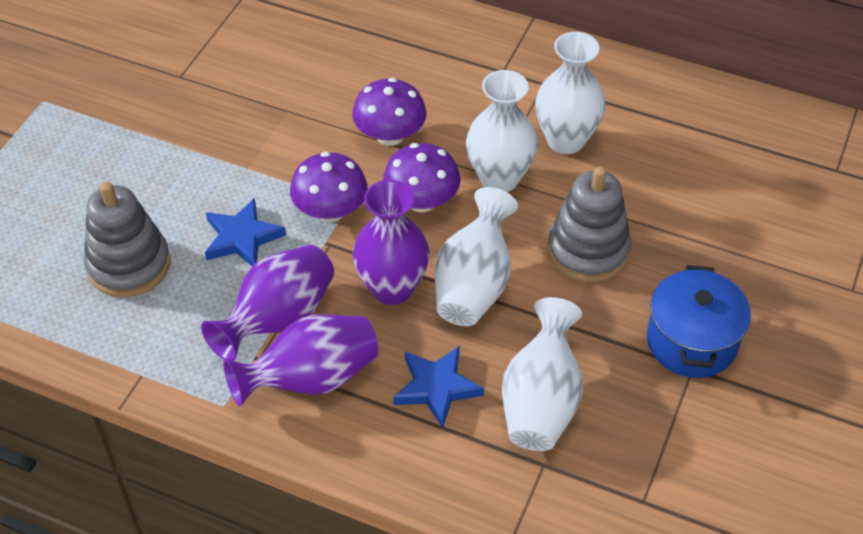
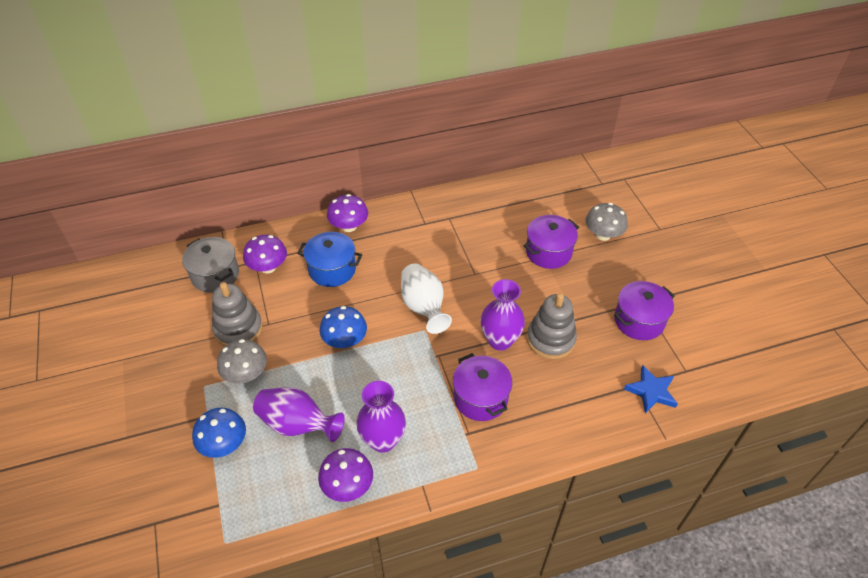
blue mushroom: 0 -> 2
blue star: 2 -> 1
grey mushroom: 0 -> 2
grey pot: 0 -> 1
purple pot: 0 -> 3
white vase: 4 -> 1

